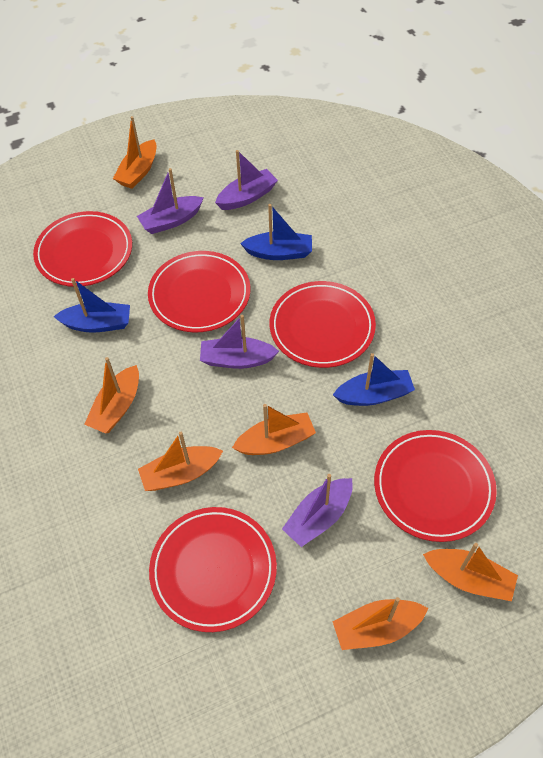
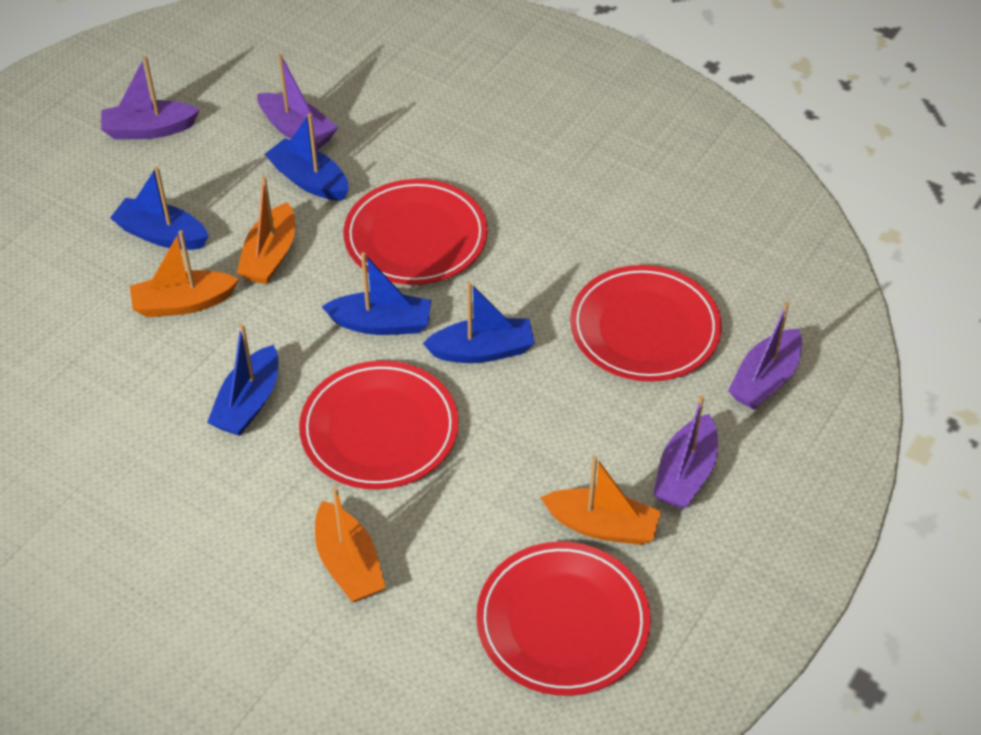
blue boat: 3 -> 5
orange boat: 6 -> 4
red plate: 5 -> 4

